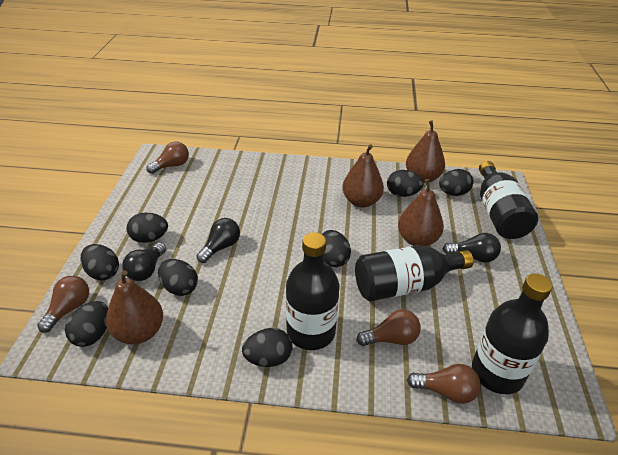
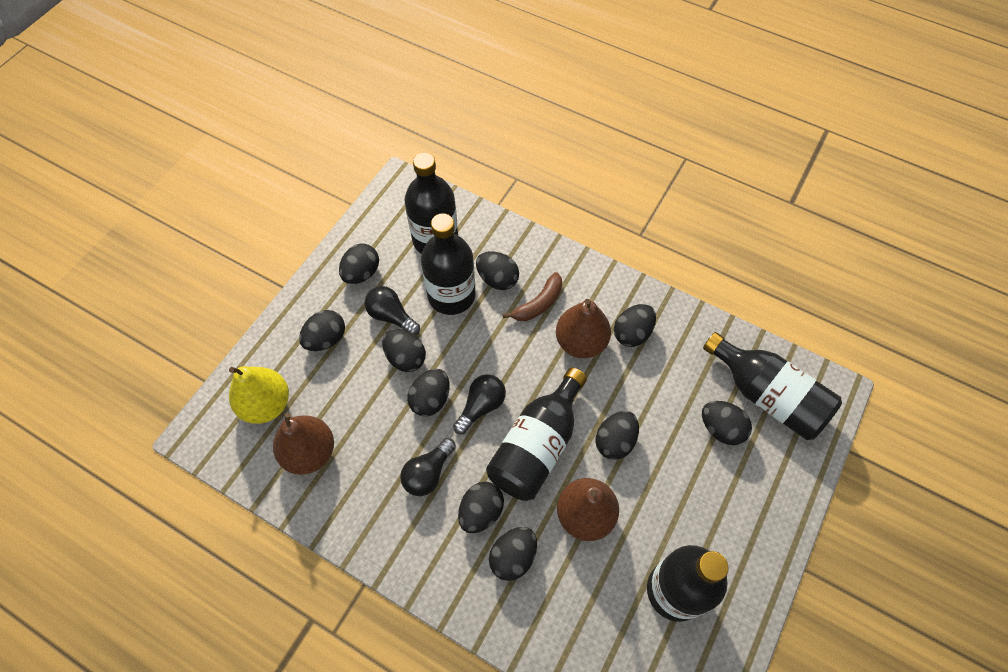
black bottle: 4 -> 5
black egg: 8 -> 10
brown banana: 0 -> 1
brown light bulb: 4 -> 0
brown pear: 4 -> 3
yellow pear: 0 -> 1

